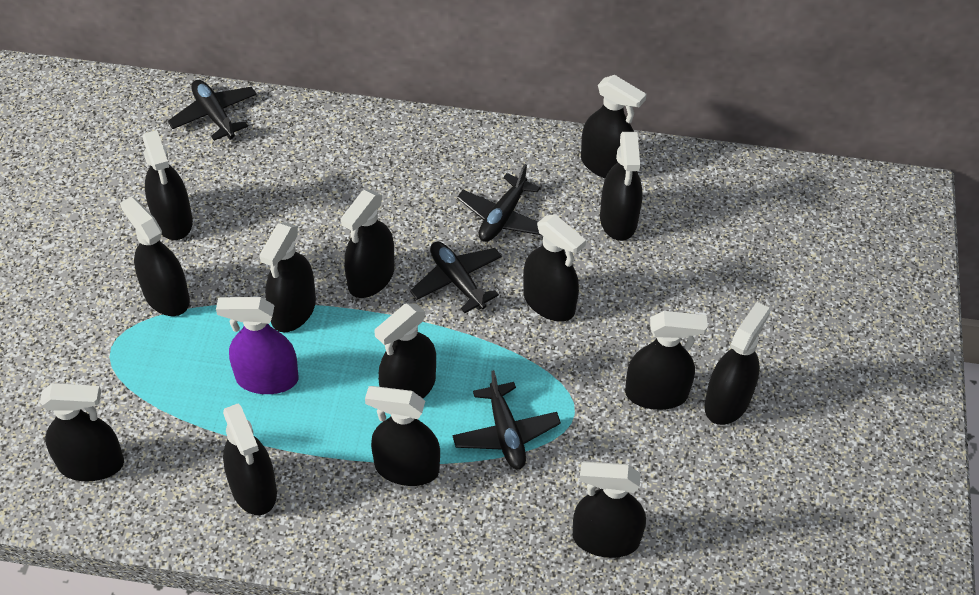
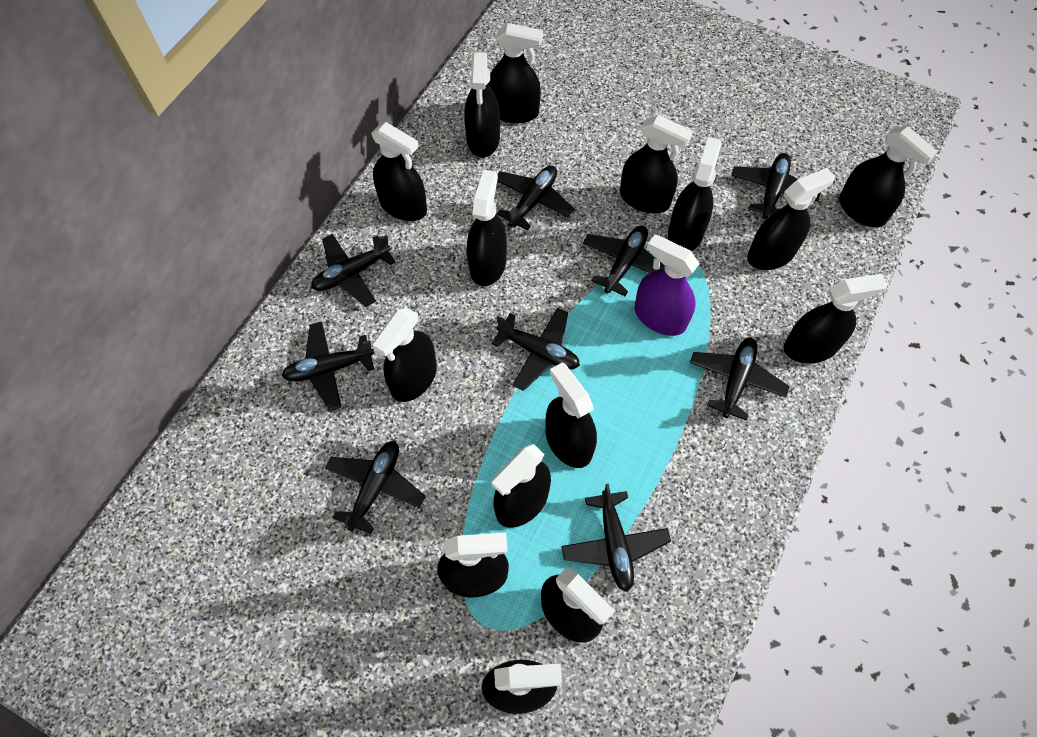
black plane: 4 -> 9
black spray bottle: 14 -> 15

